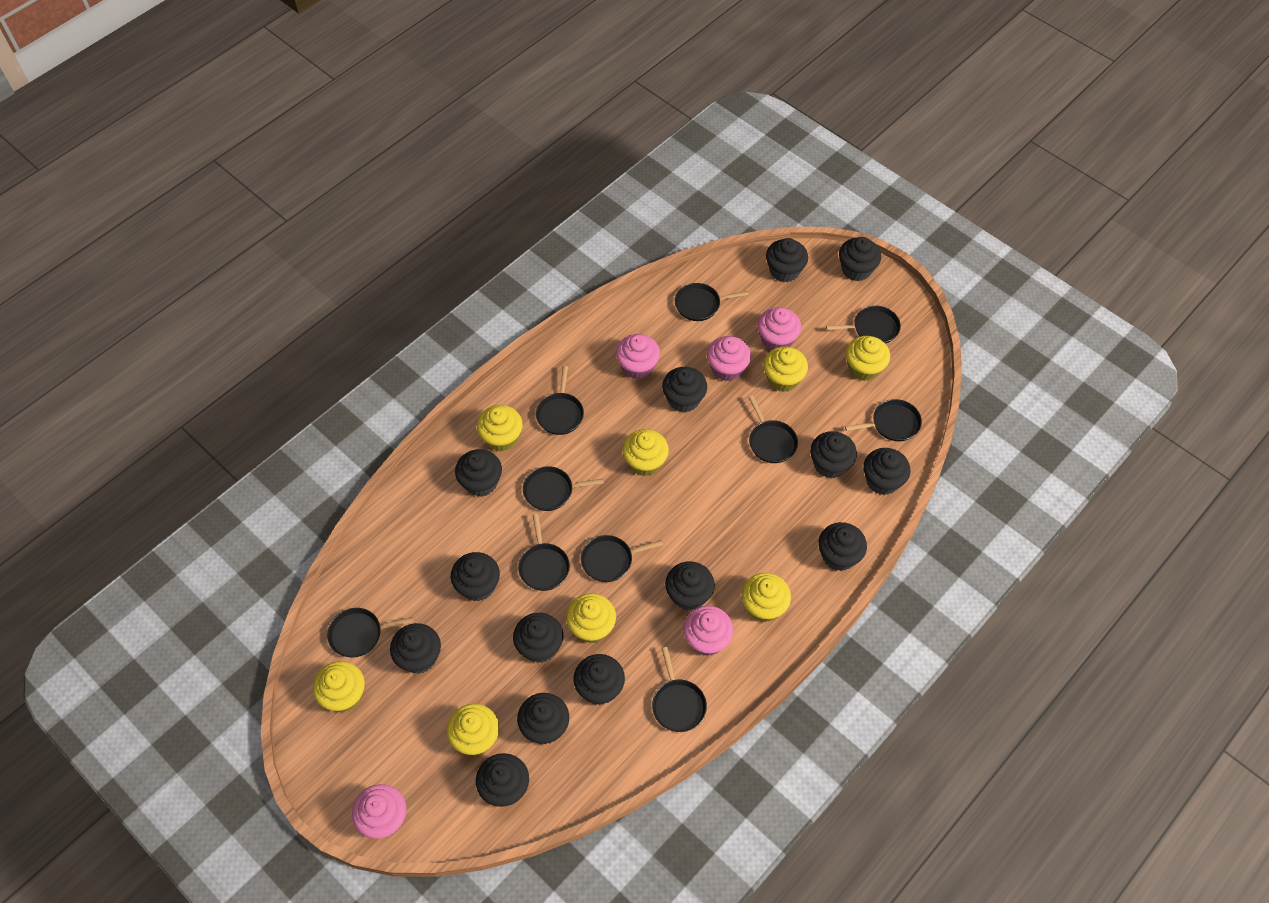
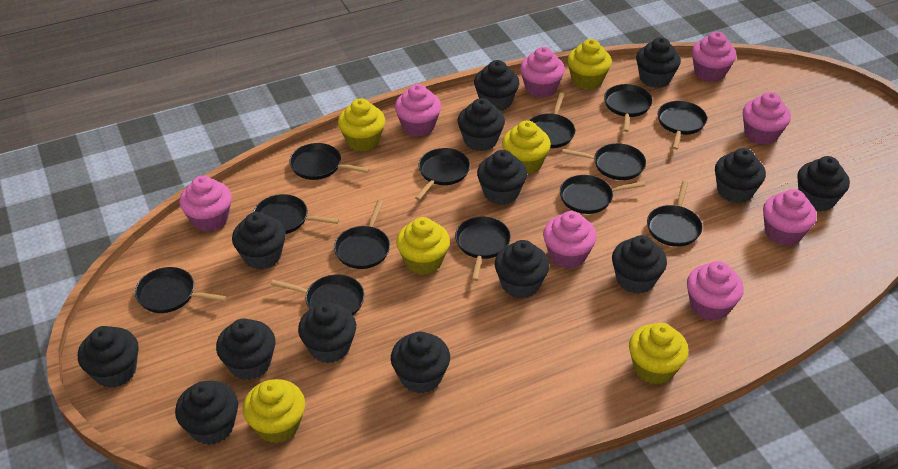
black pan: 10 -> 13
pink cupcake: 5 -> 8
yellow cupcake: 8 -> 6

